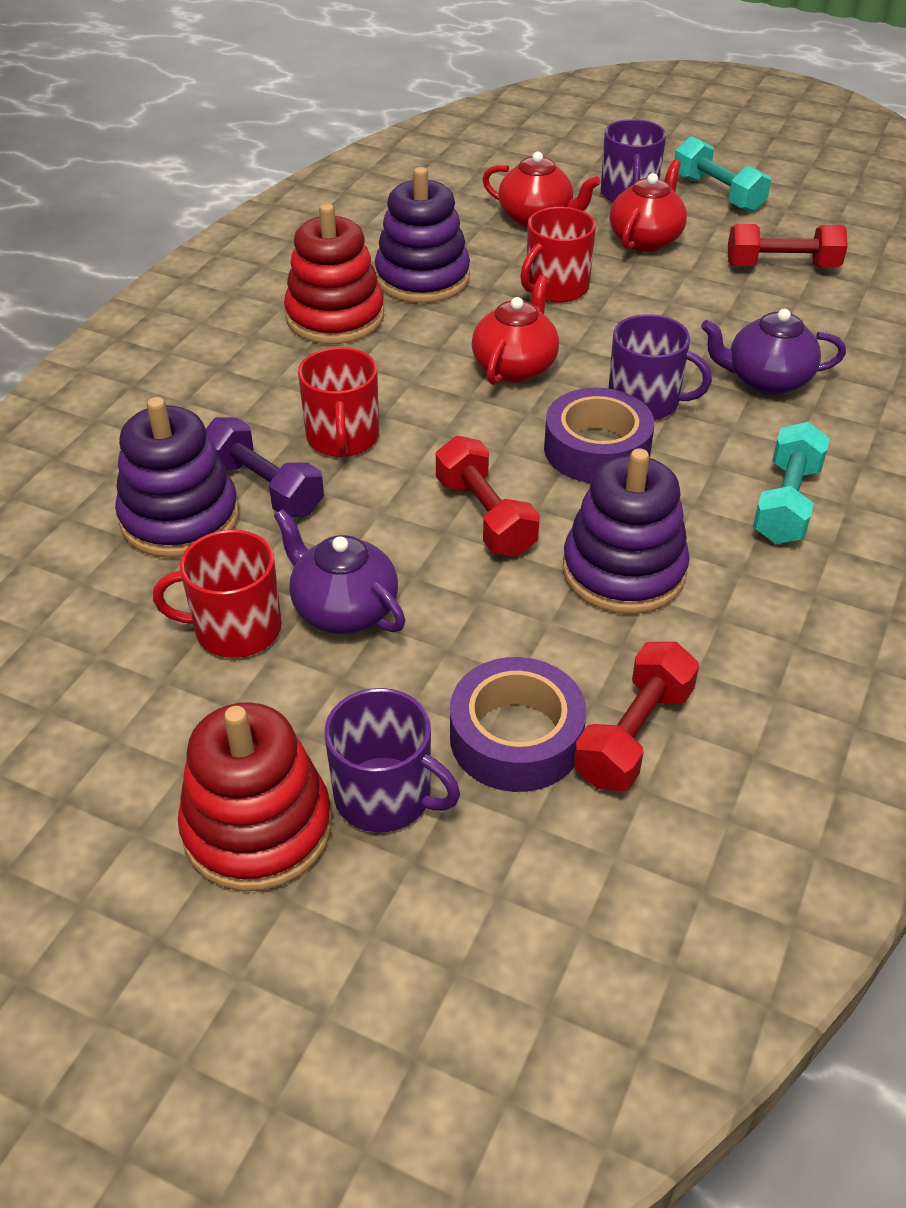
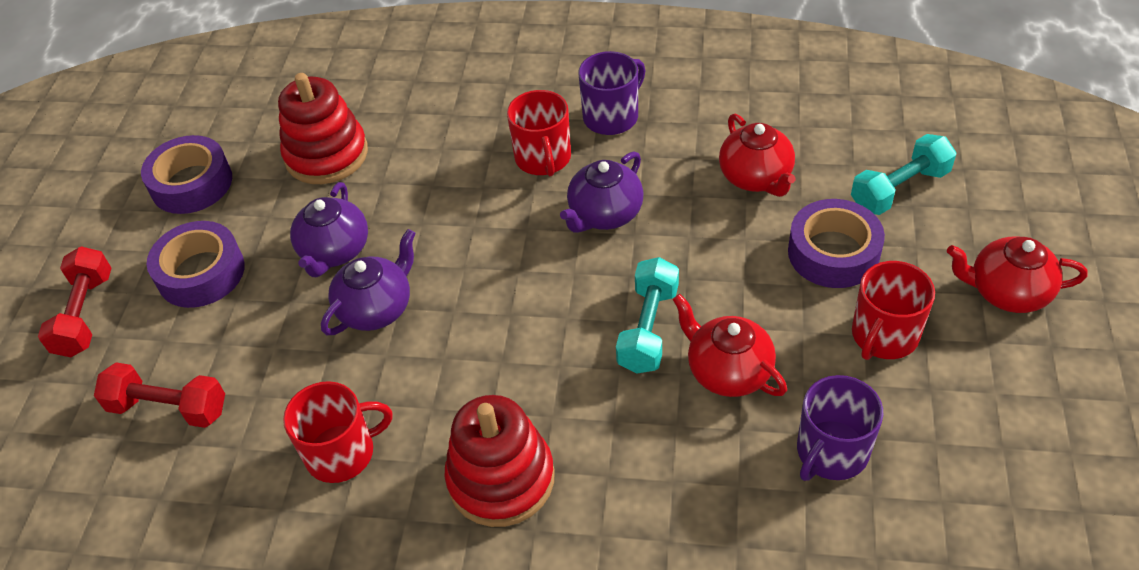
purple dumbbell: 1 -> 0
purple mug: 3 -> 2
purple stacking toy: 3 -> 0
purple tape: 2 -> 3
purple teapot: 2 -> 3
red dumbbell: 3 -> 2

